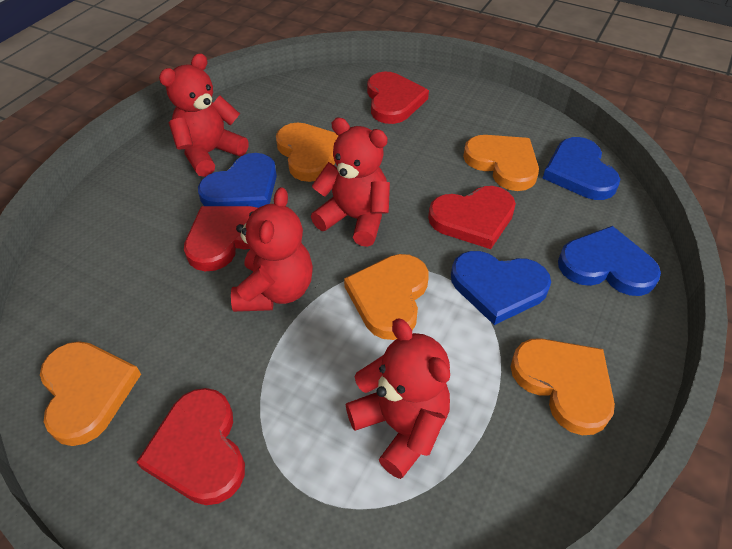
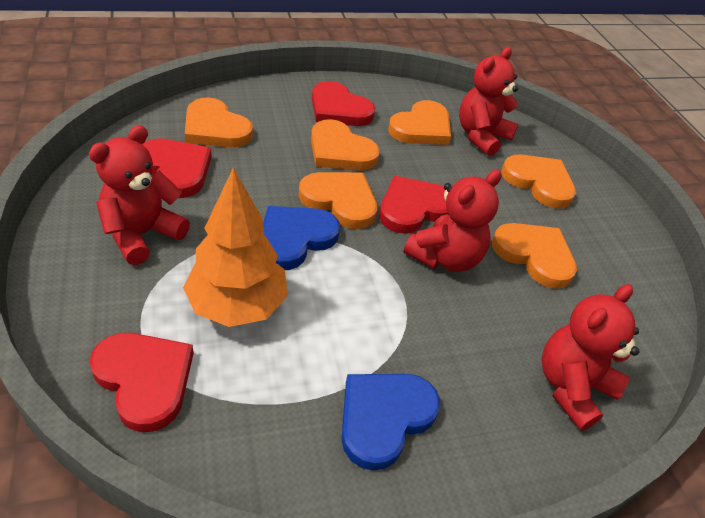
blue heart: 4 -> 2
orange heart: 5 -> 6
orange tree: 0 -> 1

